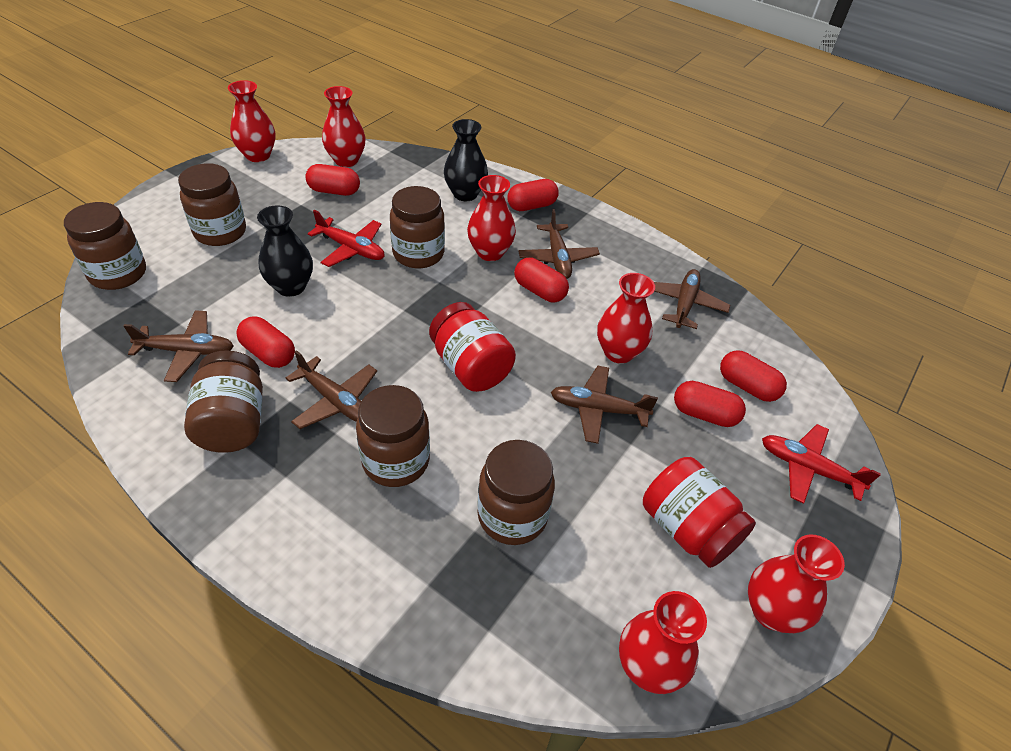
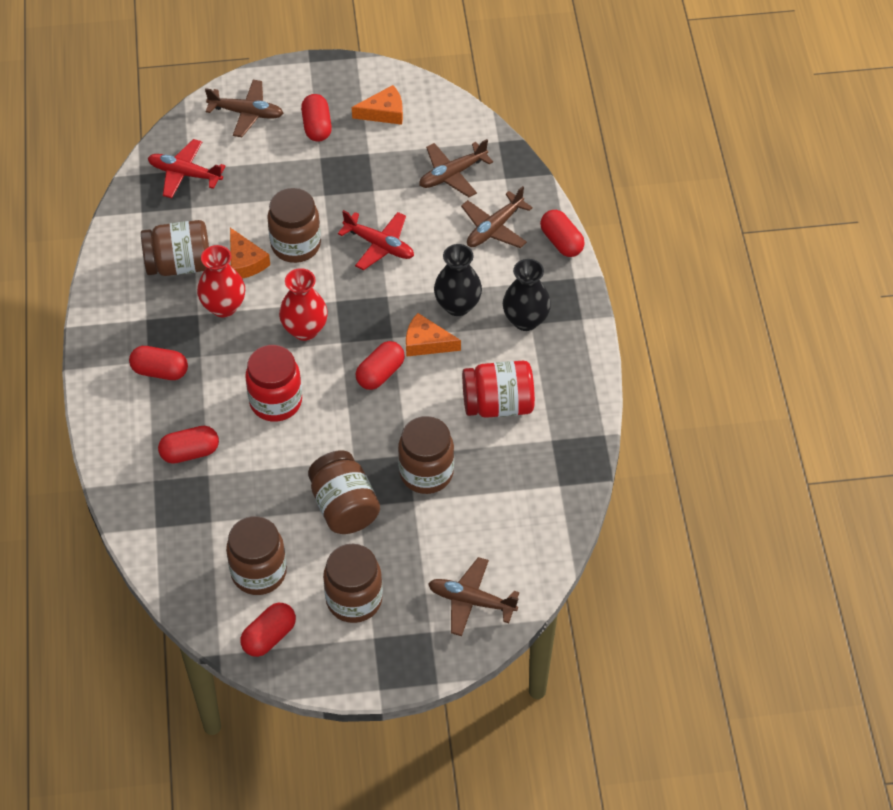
brown plane: 5 -> 4
orange cheese: 0 -> 3
red vase: 6 -> 2

